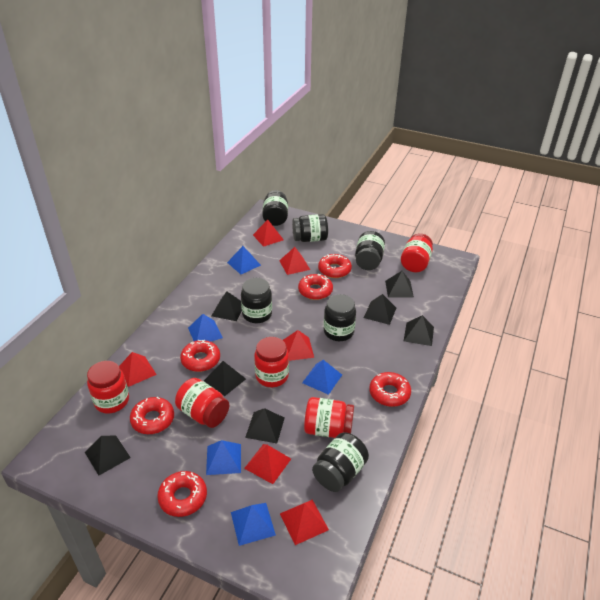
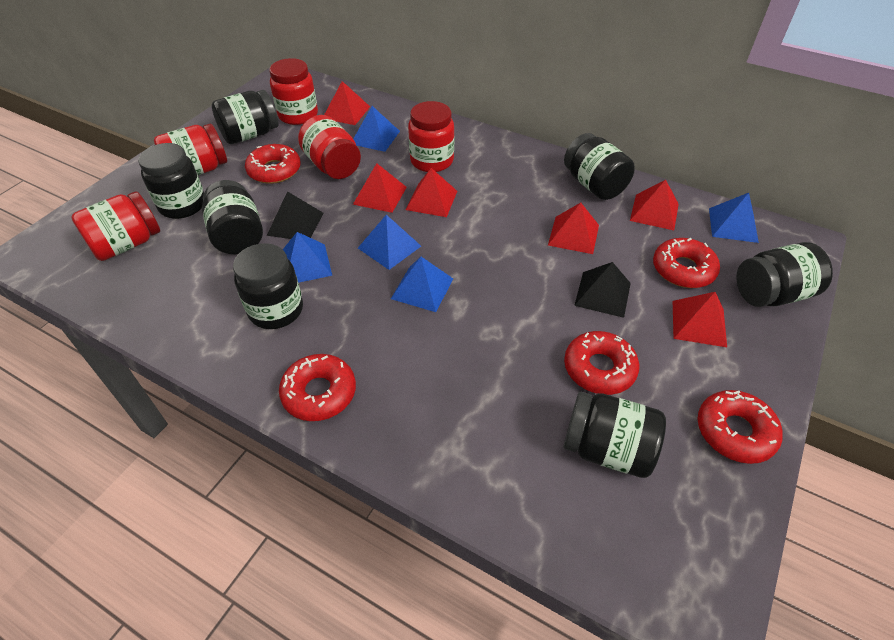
black jar: 6 -> 7
black pyramid: 7 -> 2
red donut: 6 -> 5

